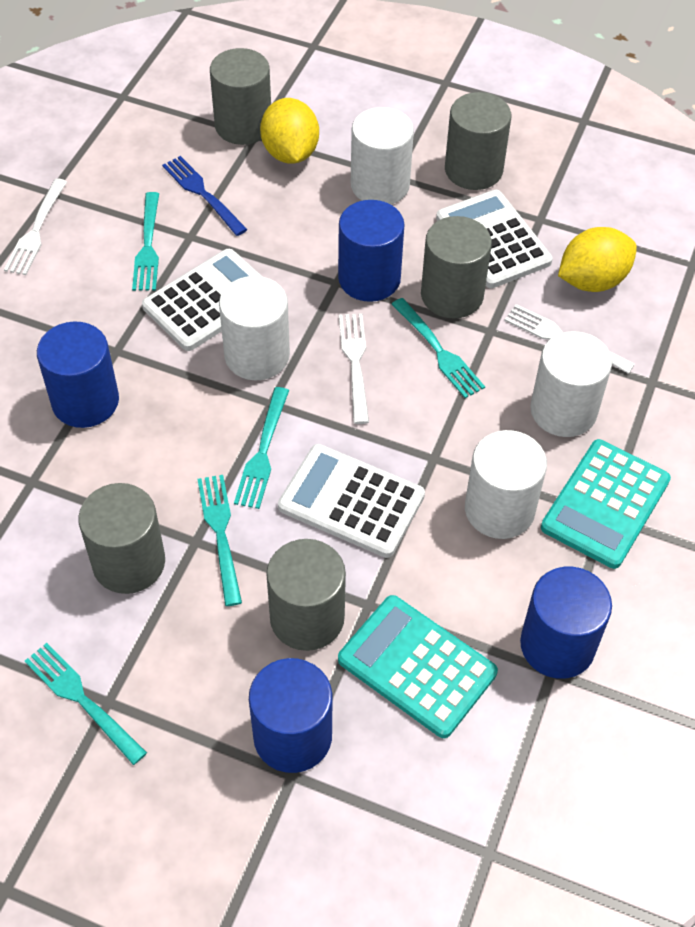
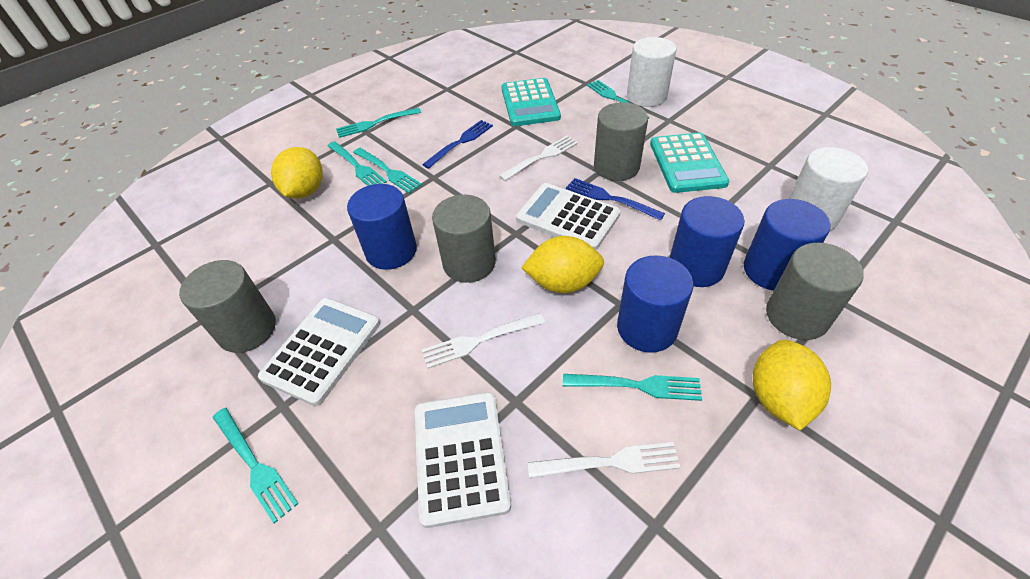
blue fork: 1 -> 2
grey cylinder: 5 -> 4
turquoise fork: 5 -> 6
white cylinder: 4 -> 2
yellow lemon: 2 -> 3

